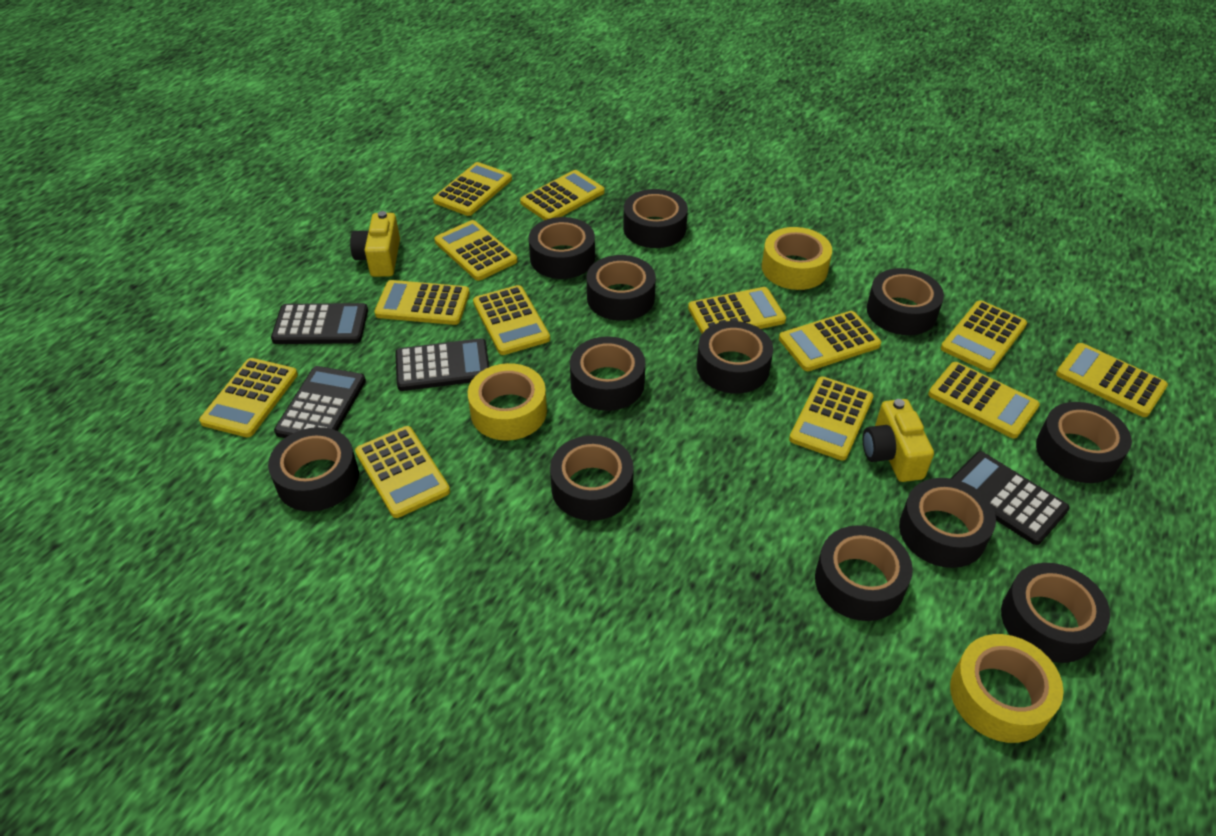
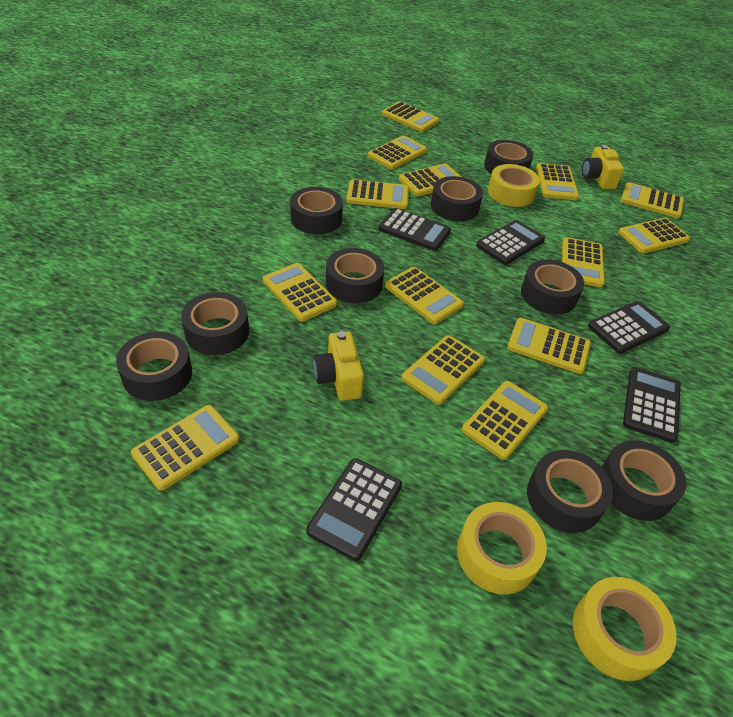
black calculator: 4 -> 5
black tape: 12 -> 9
yellow calculator: 13 -> 14

